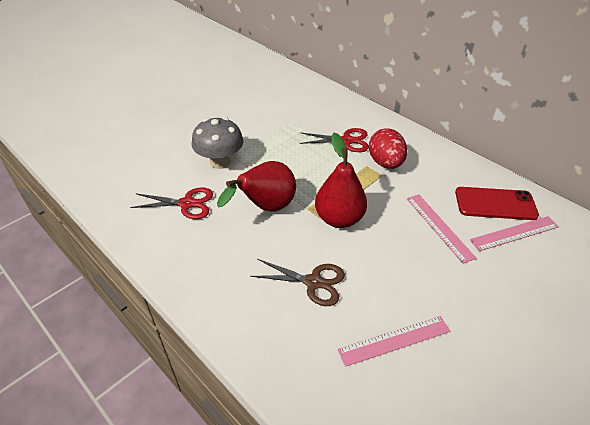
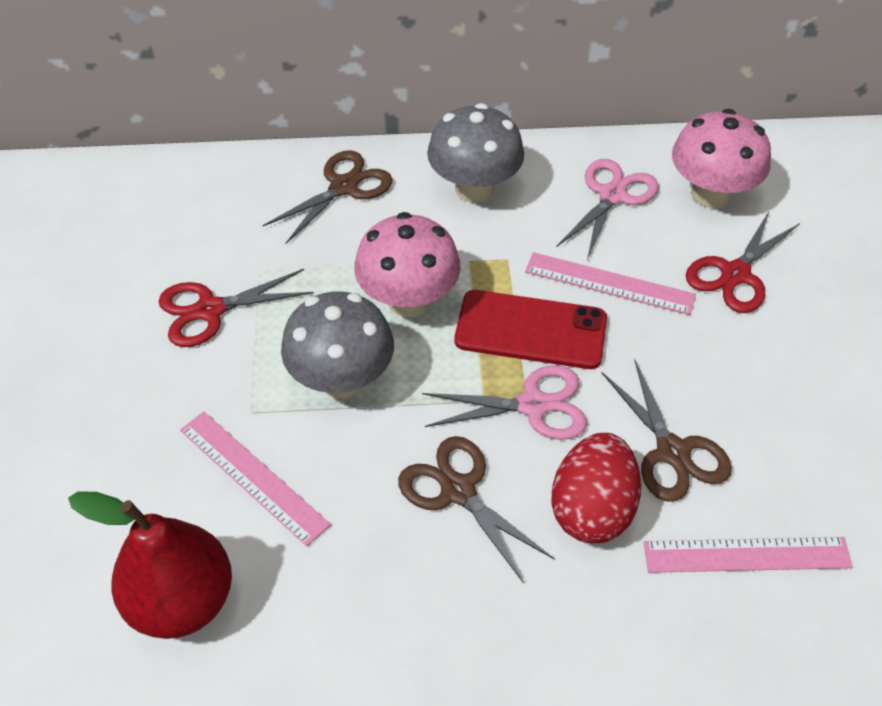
brown scissors: 1 -> 3
grey mushroom: 1 -> 2
pink mushroom: 0 -> 2
pink scissors: 0 -> 2
red pear: 2 -> 1

